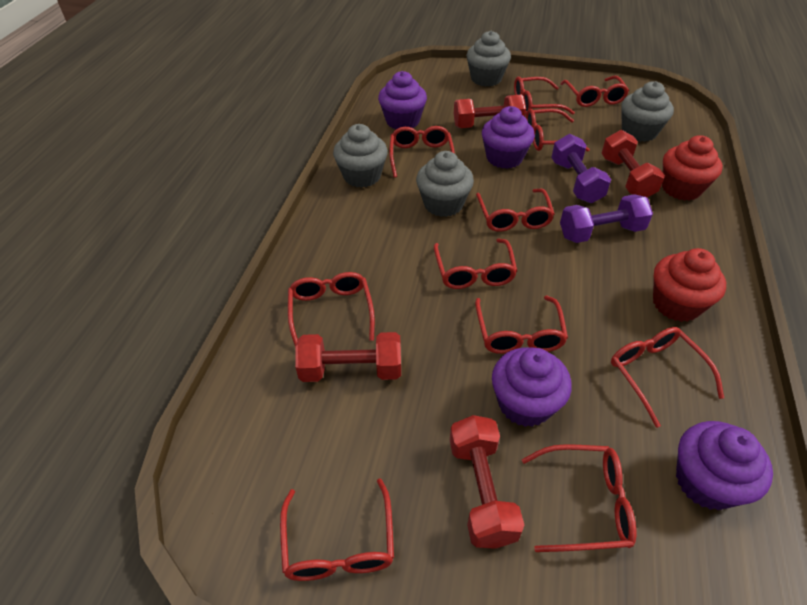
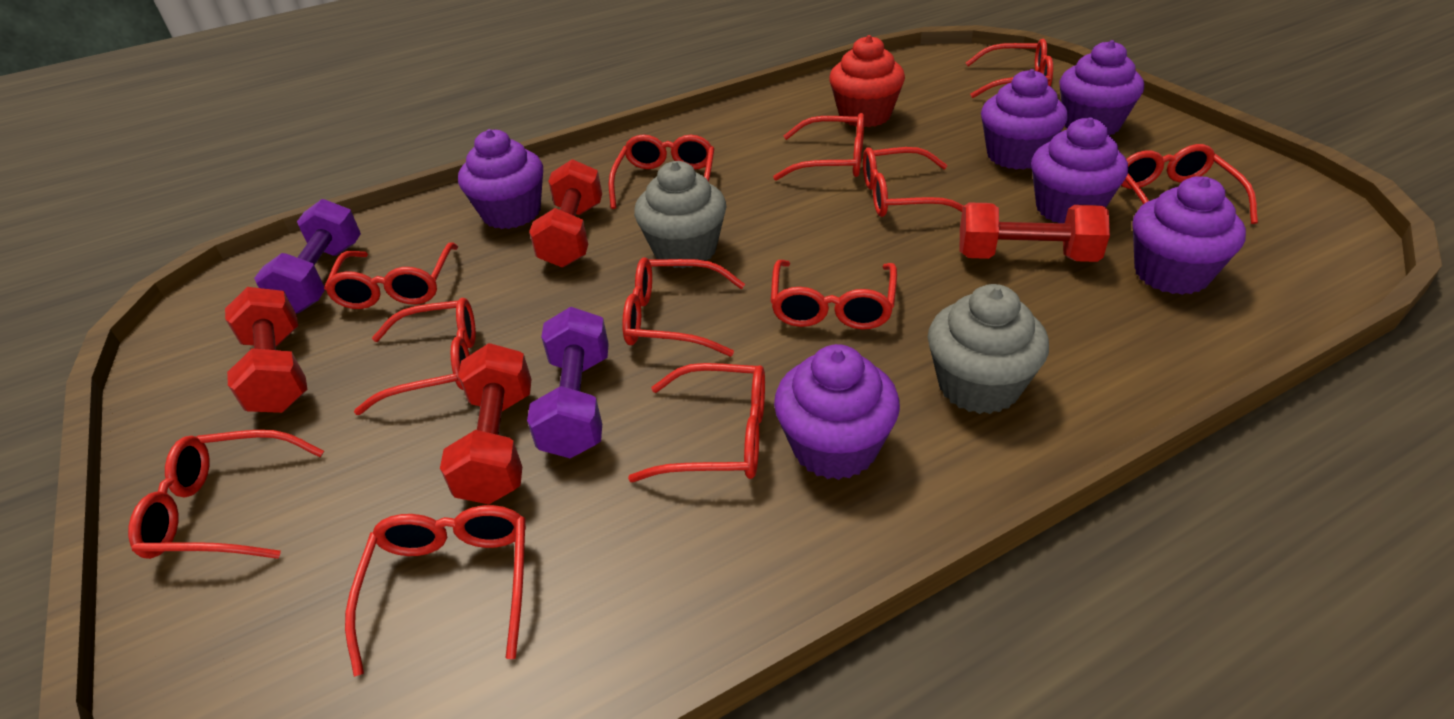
grey cupcake: 4 -> 2
purple cupcake: 4 -> 6
red cupcake: 2 -> 1
red glasses: 11 -> 12

